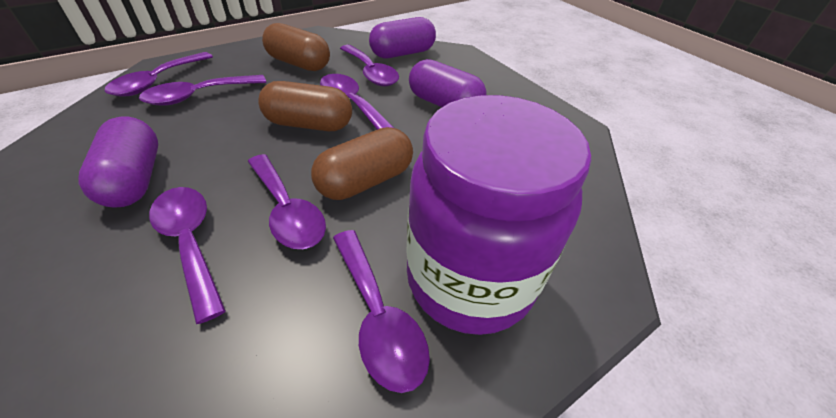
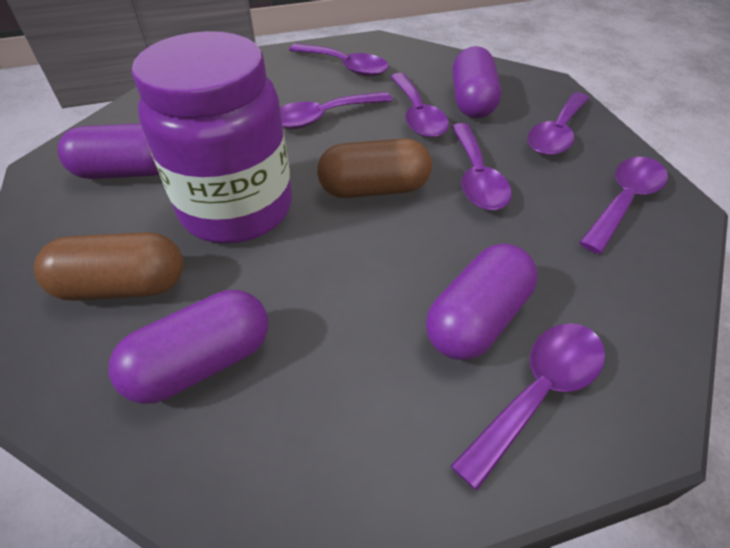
brown capsule: 3 -> 2
purple capsule: 3 -> 4

